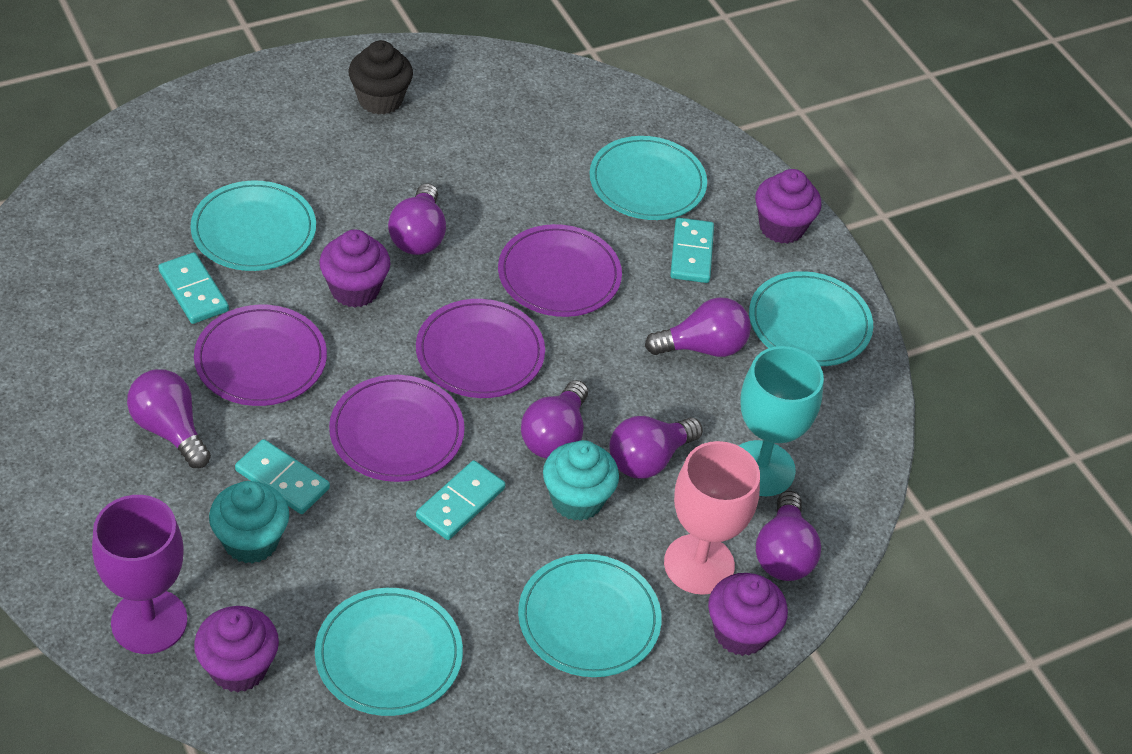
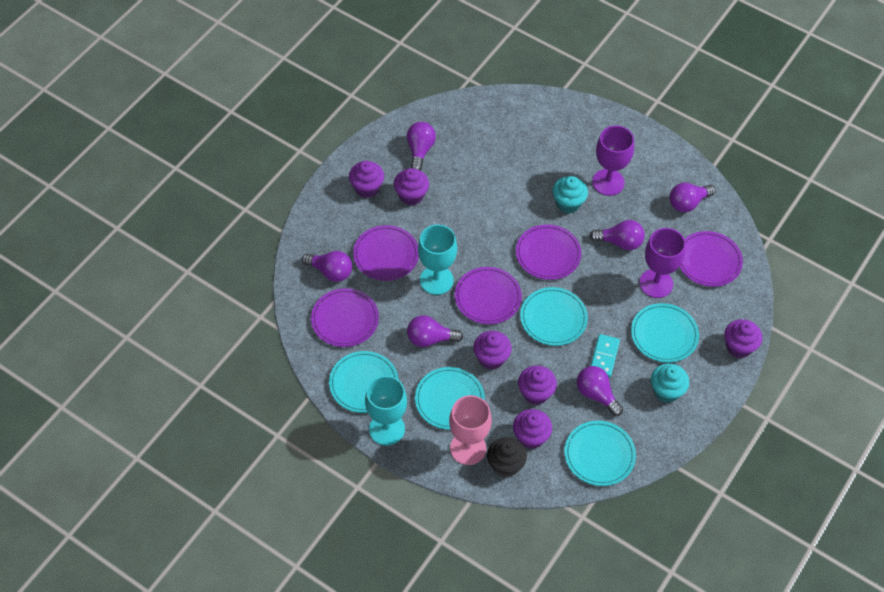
purple cupcake: 4 -> 6
purple goblet: 1 -> 2
purple plate: 4 -> 5
turquoise domino: 4 -> 1
turquoise goblet: 1 -> 2

